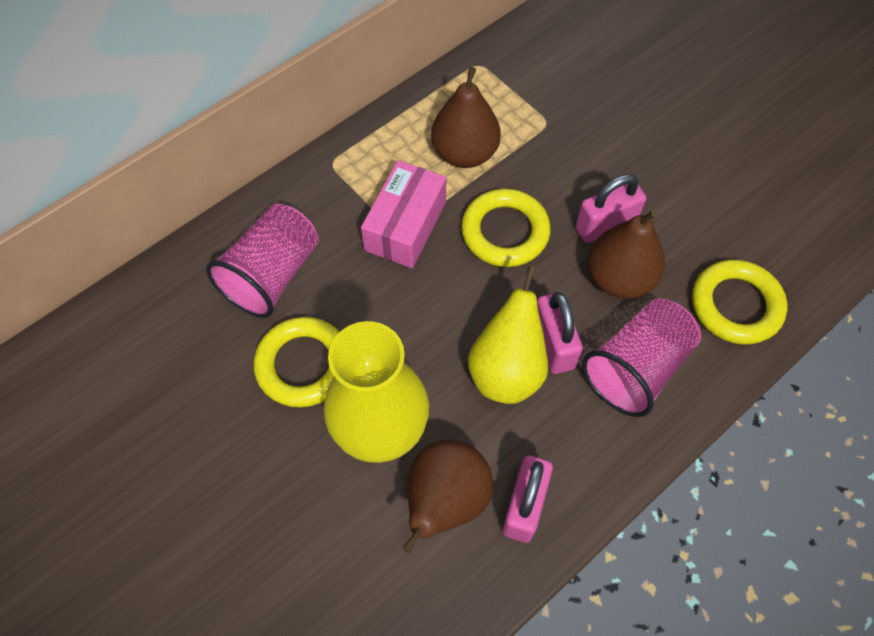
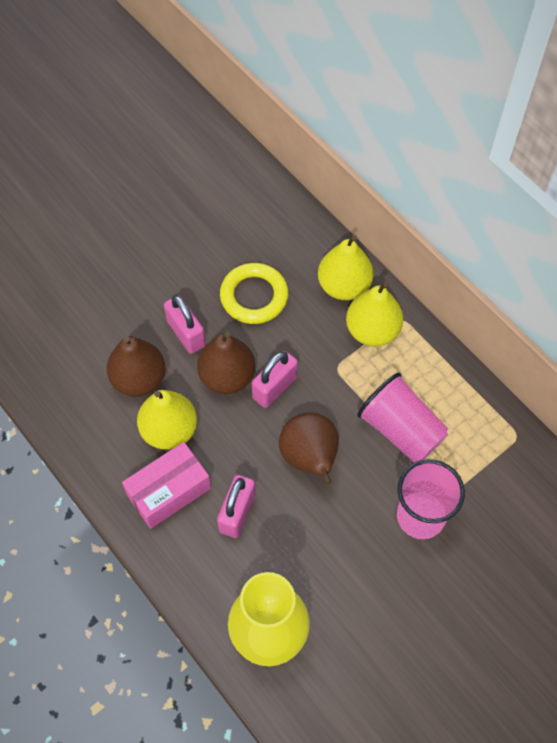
yellow pear: 1 -> 3
yellow ring: 3 -> 1

